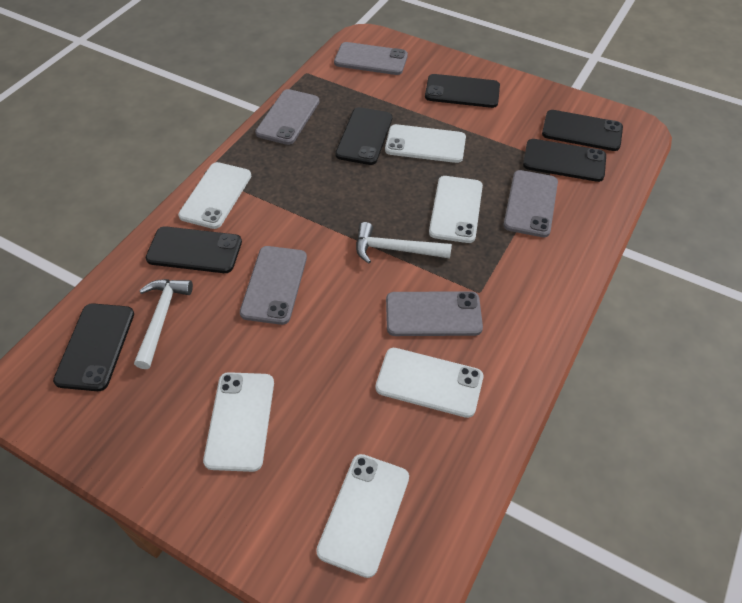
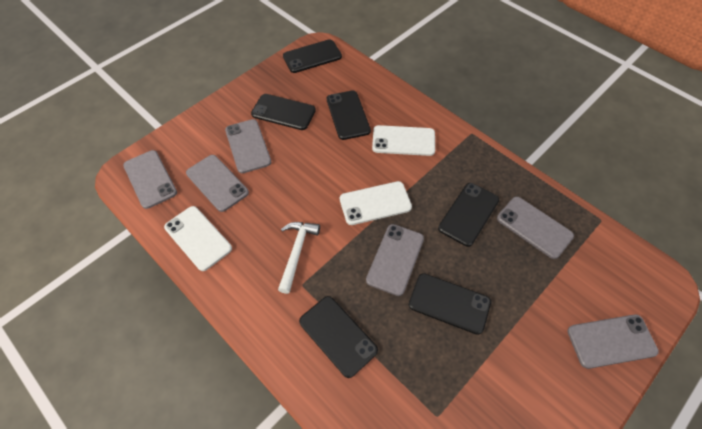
grey phone: 5 -> 6
white hammer: 2 -> 1
white phone: 6 -> 3

